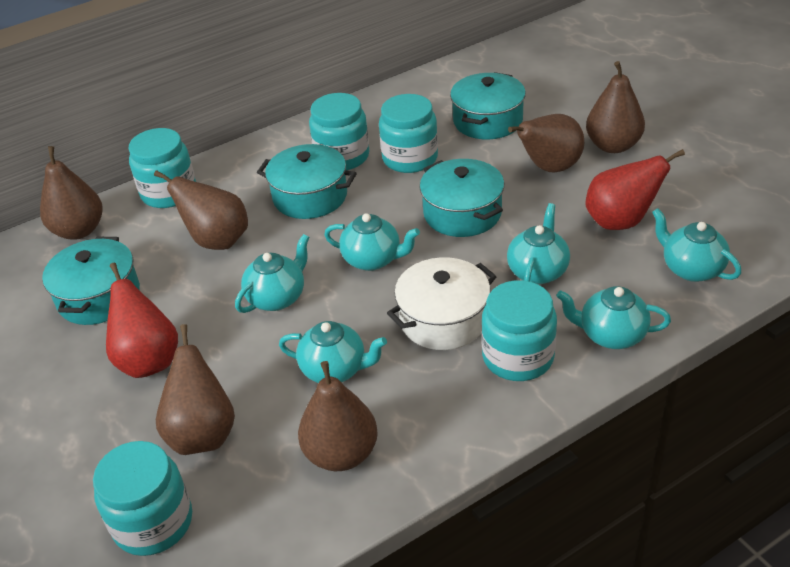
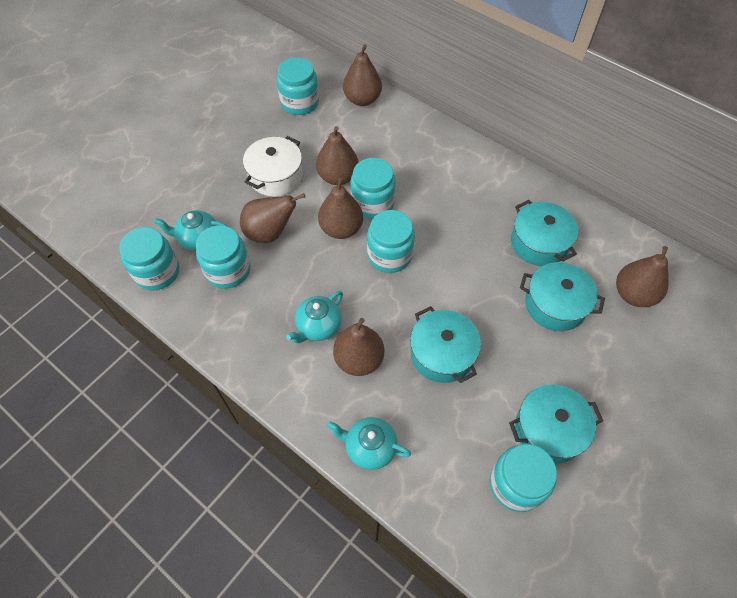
red pear: 2 -> 0
turquoise jar: 5 -> 6
turquoise teapot: 6 -> 3

